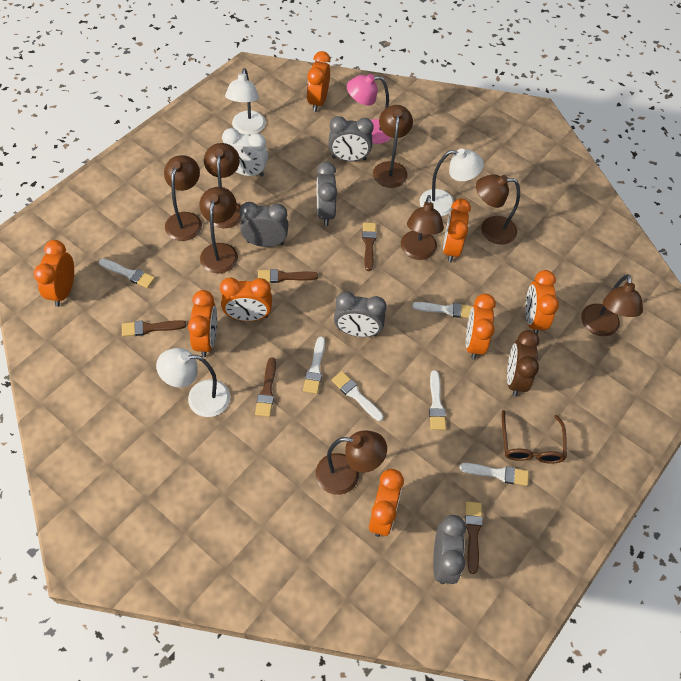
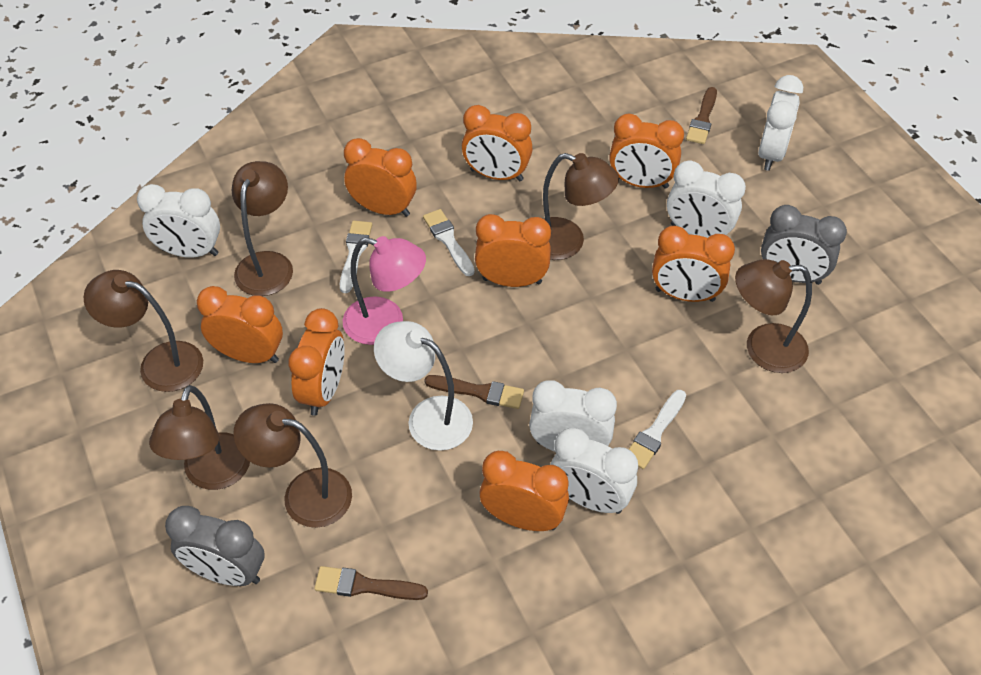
brown brush: 5 -> 3
brown clock: 1 -> 0
brown glasses: 1 -> 0
brown lamp: 8 -> 6
grey clock: 5 -> 2
white brush: 6 -> 3
white clock: 1 -> 5
white lamp: 3 -> 1

